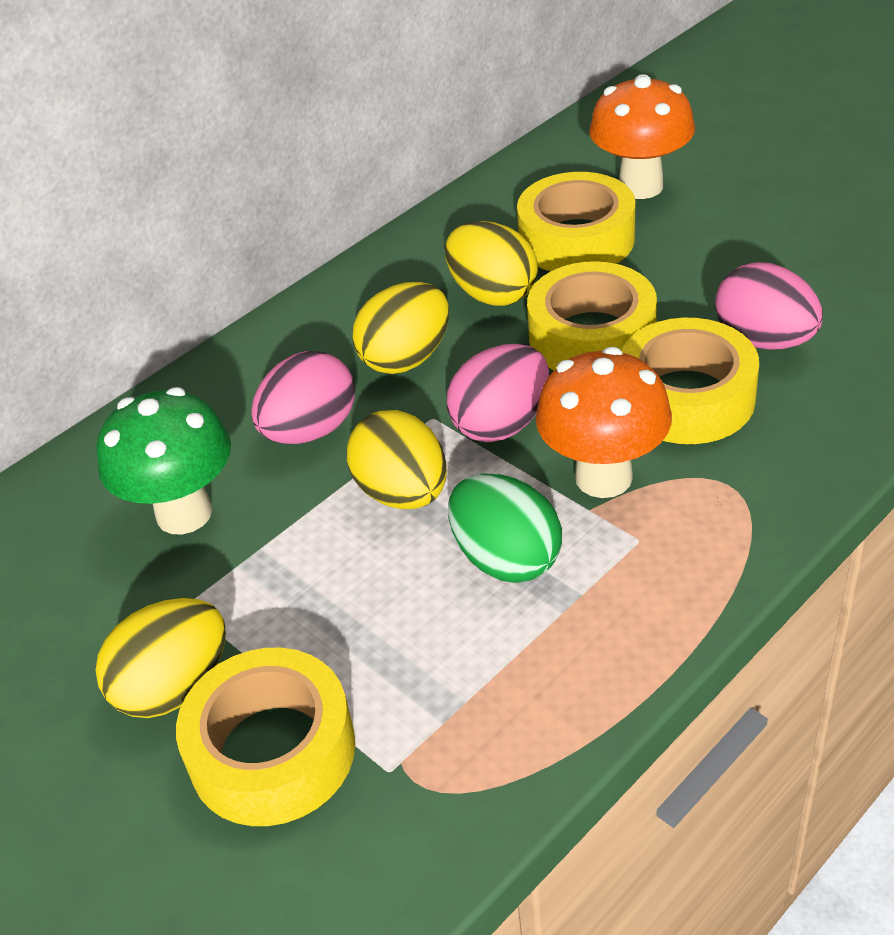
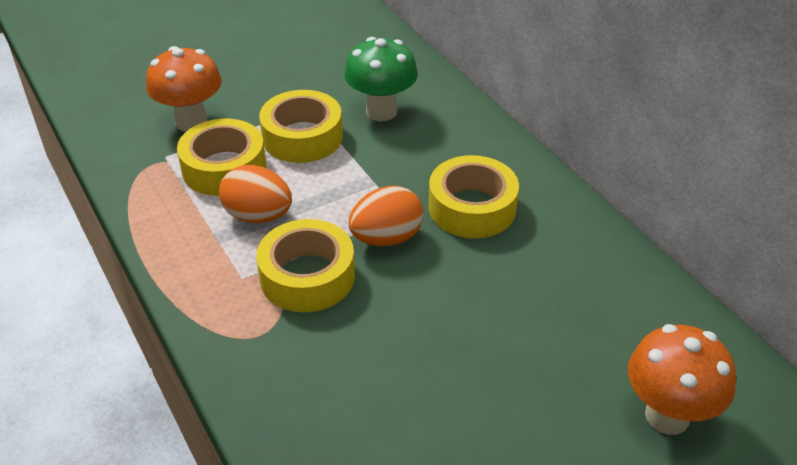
green egg: 1 -> 0
orange egg: 0 -> 2
pink egg: 3 -> 0
yellow egg: 4 -> 0

